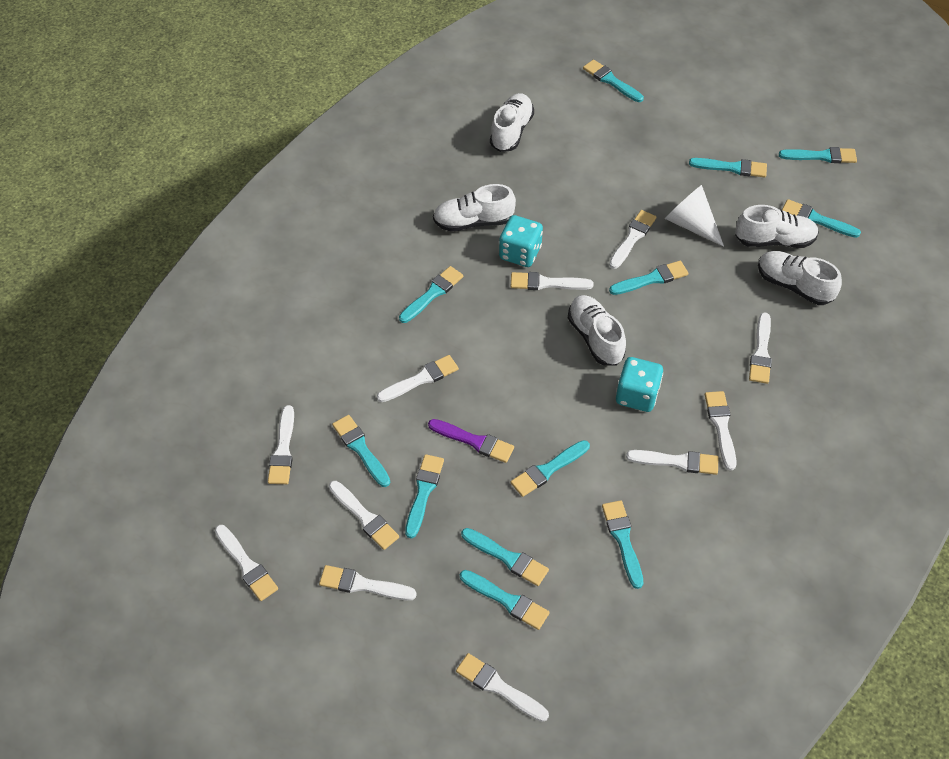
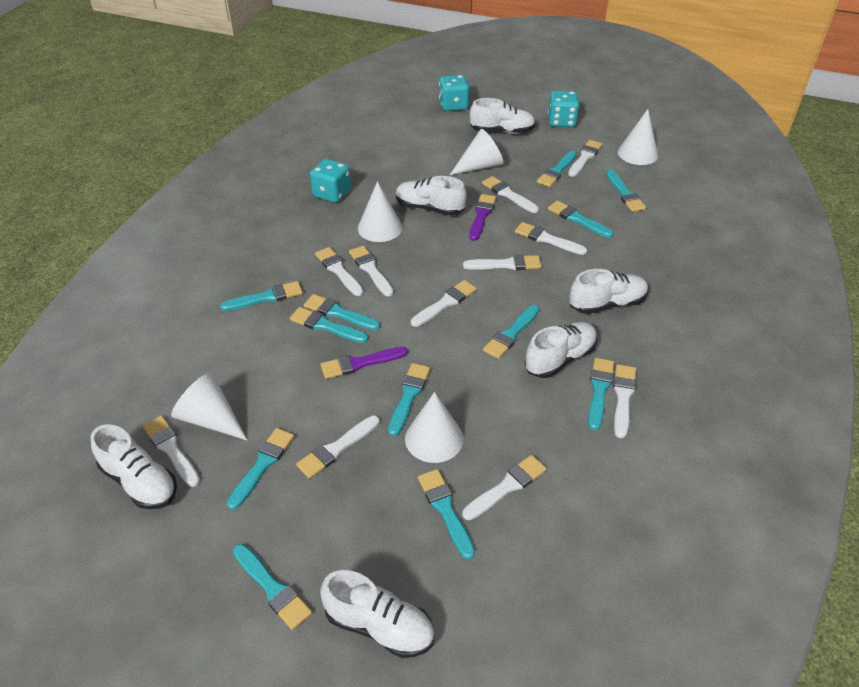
purple brush: 1 -> 2
turquoise dice: 2 -> 3
white cone: 1 -> 5
white shoe: 5 -> 6

